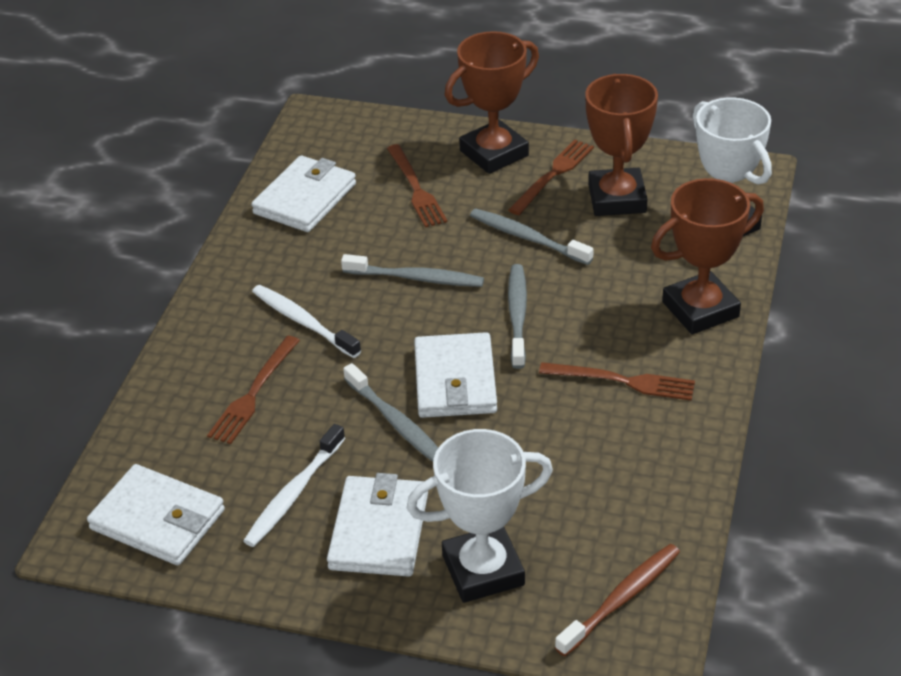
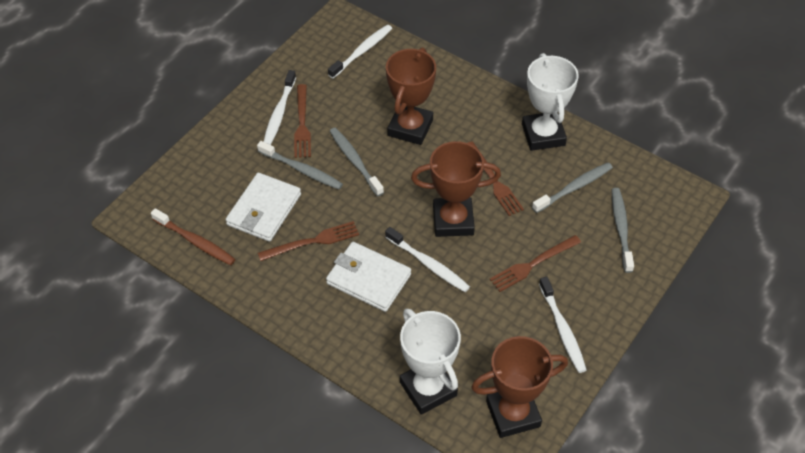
white toothbrush: 2 -> 4
white wallet: 4 -> 2

